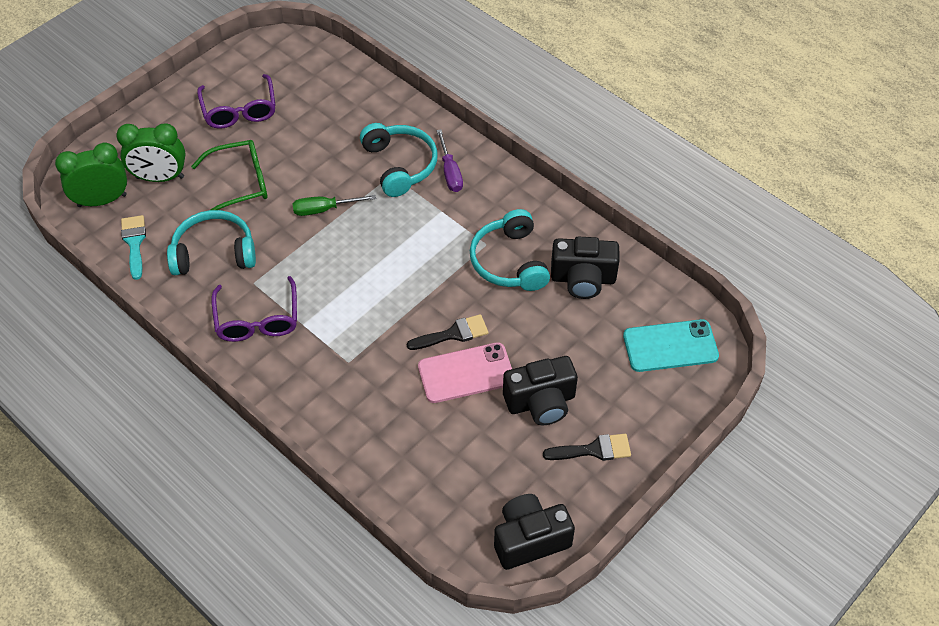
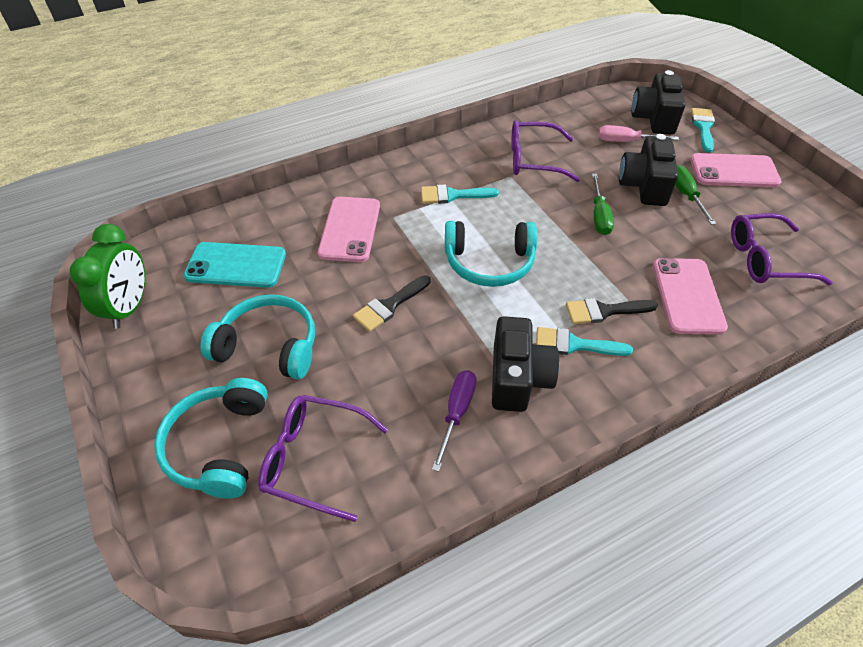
green clock: 2 -> 1
green glasses: 1 -> 0
green screwdriver: 1 -> 2
pink phone: 1 -> 3
pink screwdriver: 0 -> 1
purple glasses: 2 -> 3
turquoise brush: 1 -> 3

